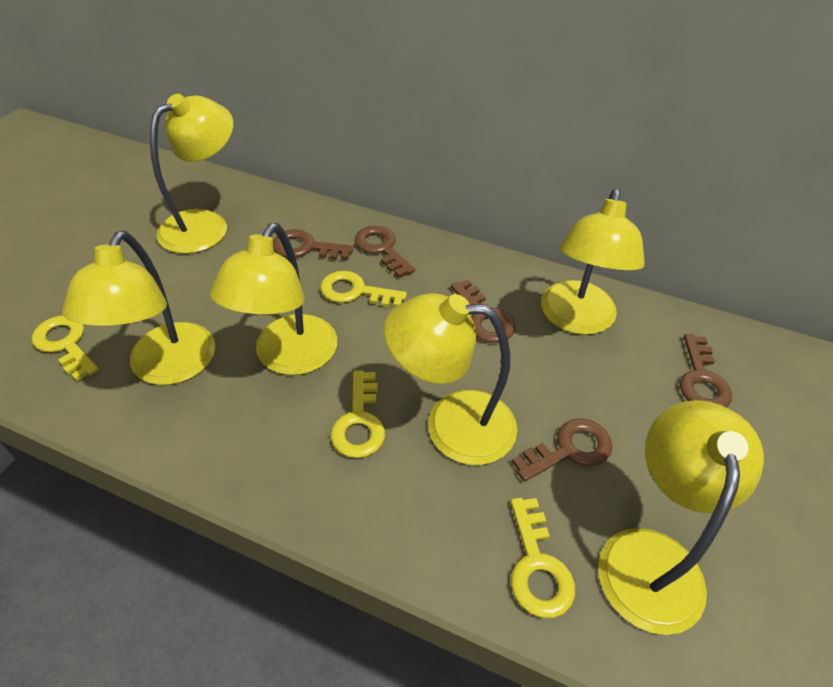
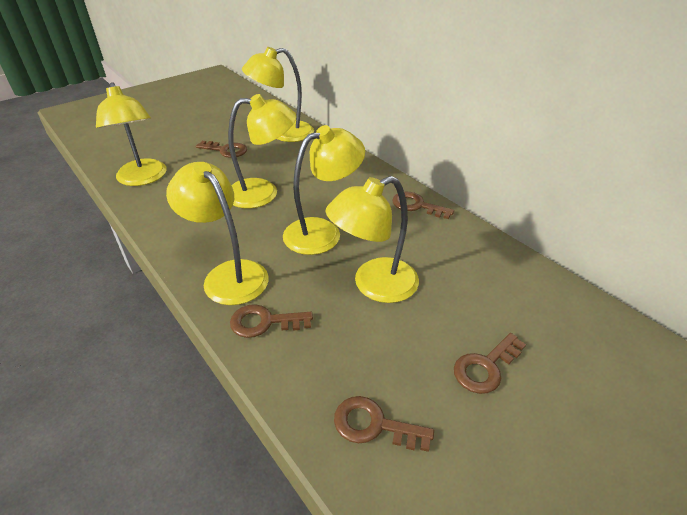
yellow key: 4 -> 0

